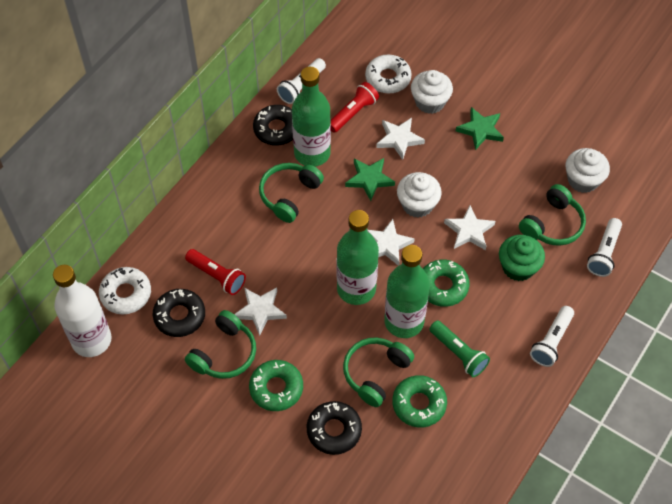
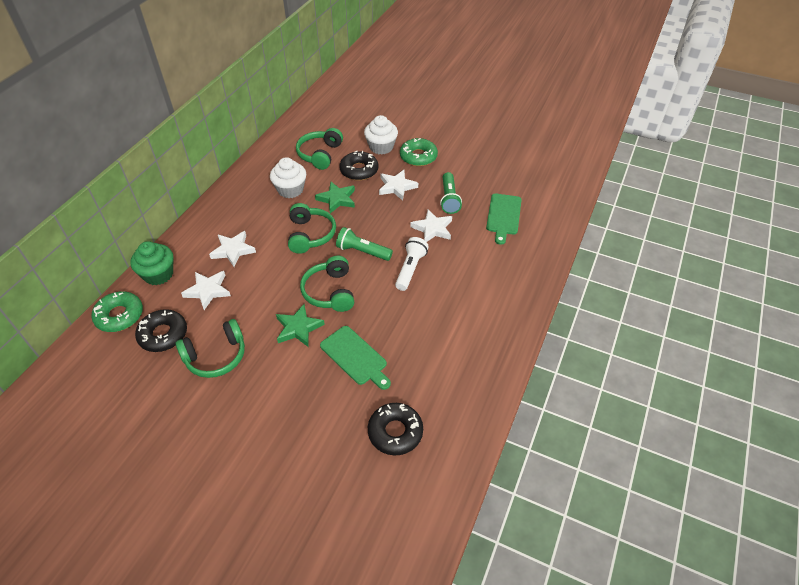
green bottle: 3 -> 0
green cutting board: 0 -> 2
green donut: 3 -> 2
green flashlight: 1 -> 2
red flashlight: 2 -> 0
white bottle: 1 -> 0
white cupcake: 3 -> 2
white donut: 2 -> 0
white flashlight: 3 -> 1

